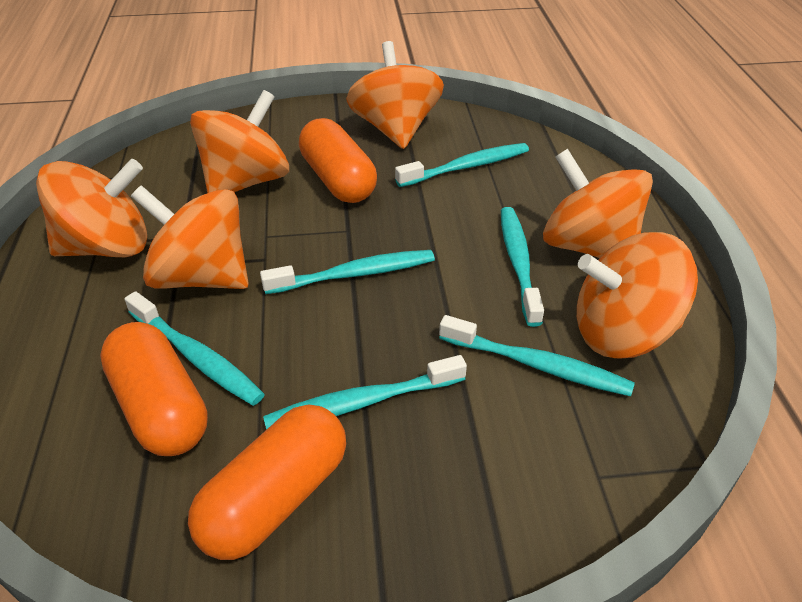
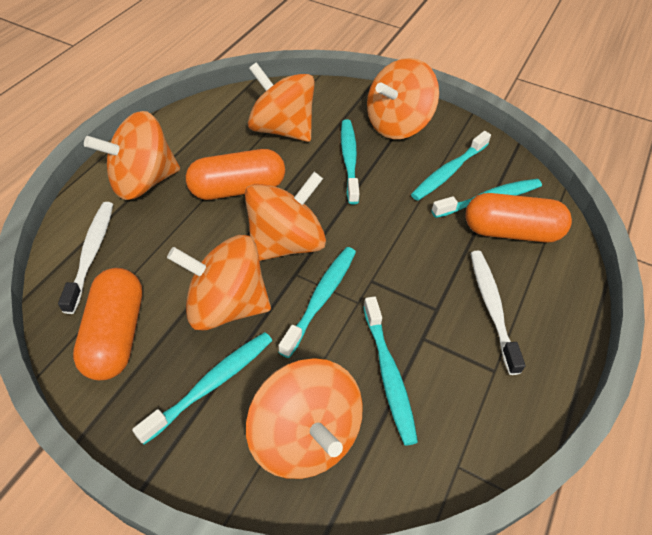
white toothbrush: 0 -> 2

